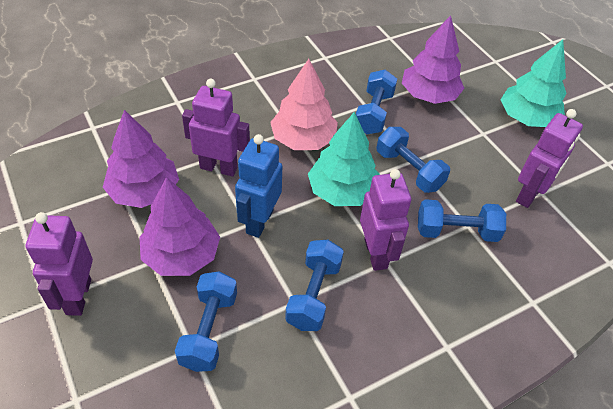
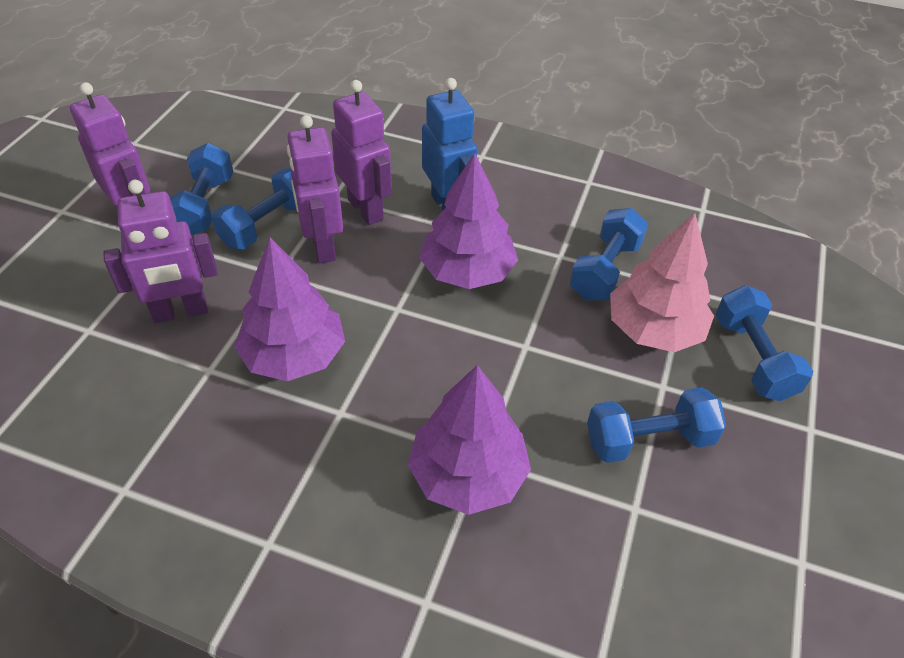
turquoise tree: 2 -> 0

